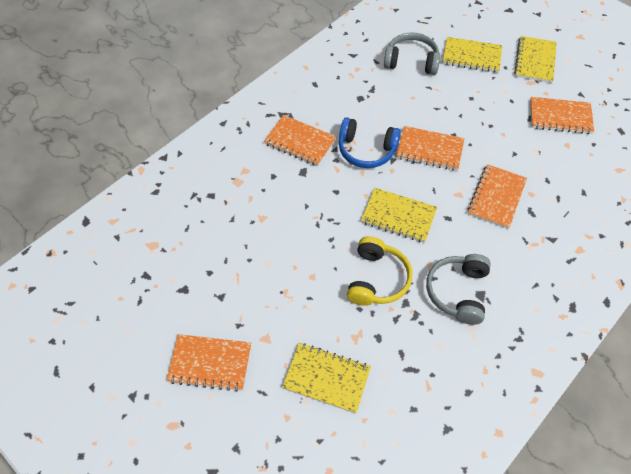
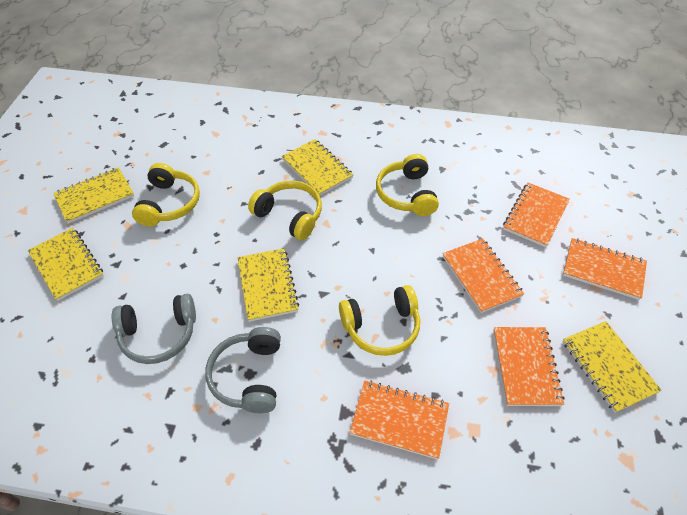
blue headphones: 1 -> 0
yellow headphones: 1 -> 4
yellow notebook: 4 -> 5

